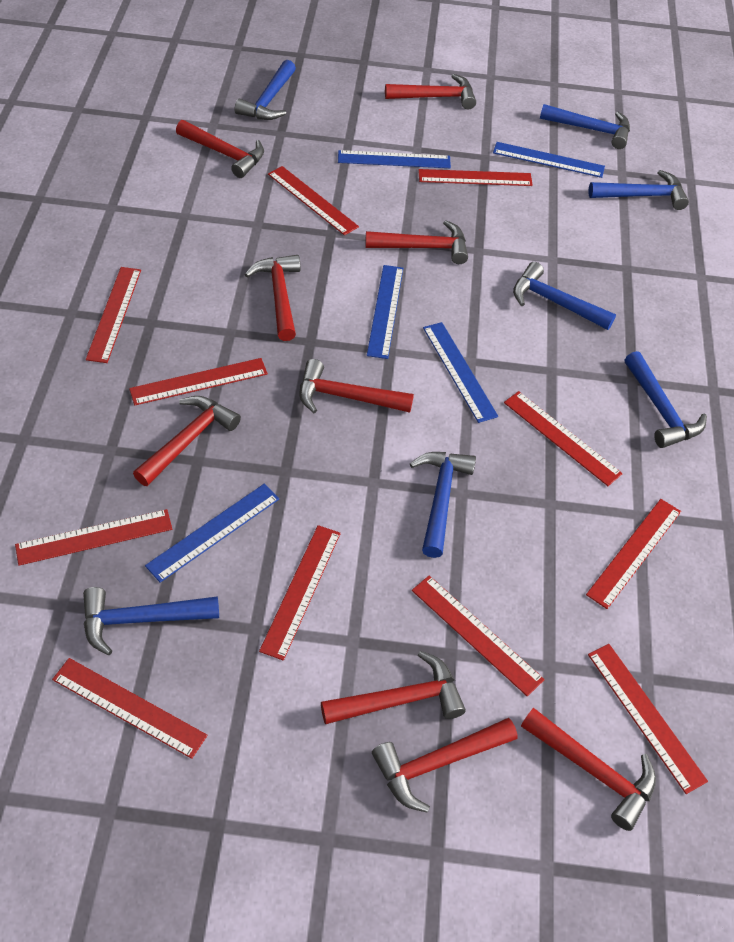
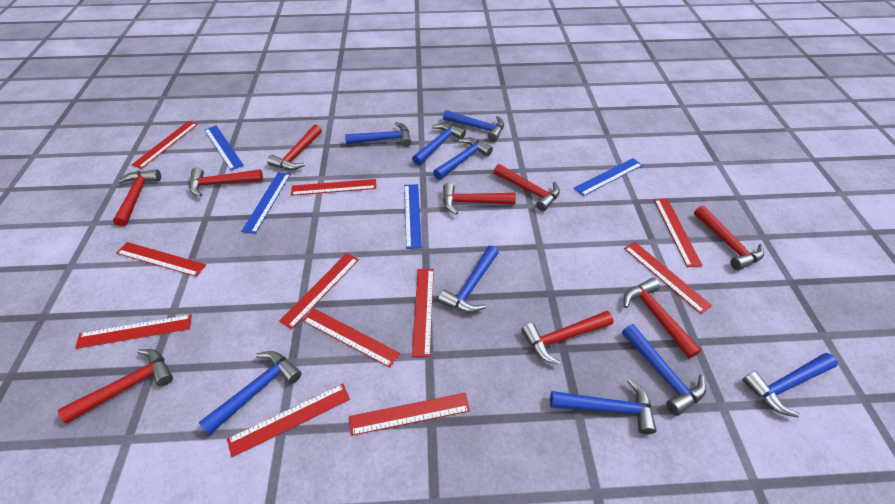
blue hammer: 7 -> 9
blue ruler: 5 -> 4

